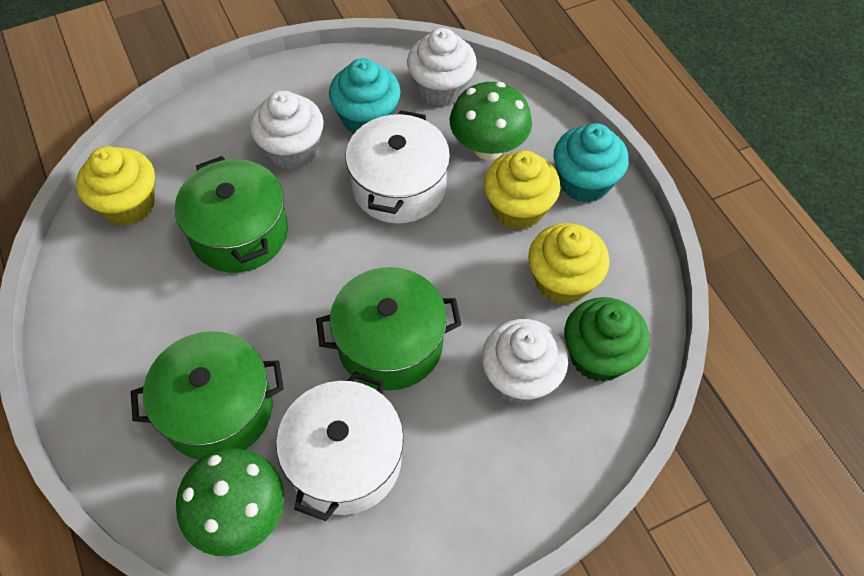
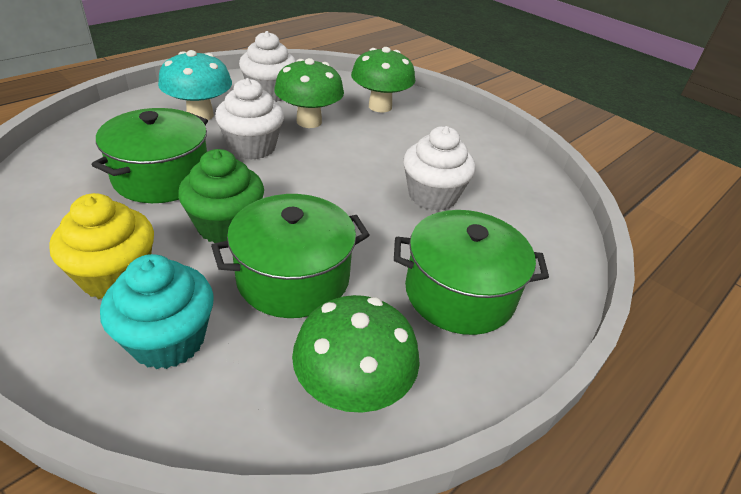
green mushroom: 2 -> 3
turquoise cupcake: 2 -> 1
turquoise mushroom: 0 -> 1
white pot: 2 -> 0
yellow cupcake: 3 -> 1

